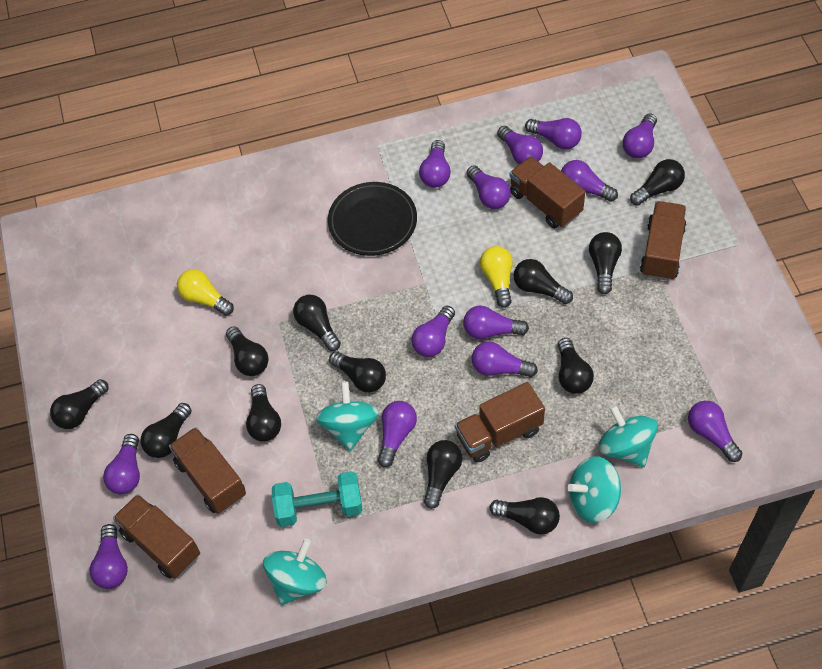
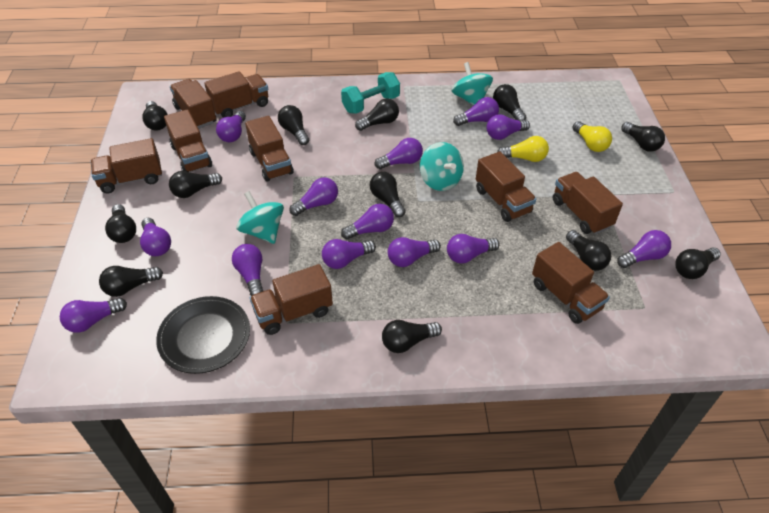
brown truck: 5 -> 9
turquoise spinning top: 4 -> 3

